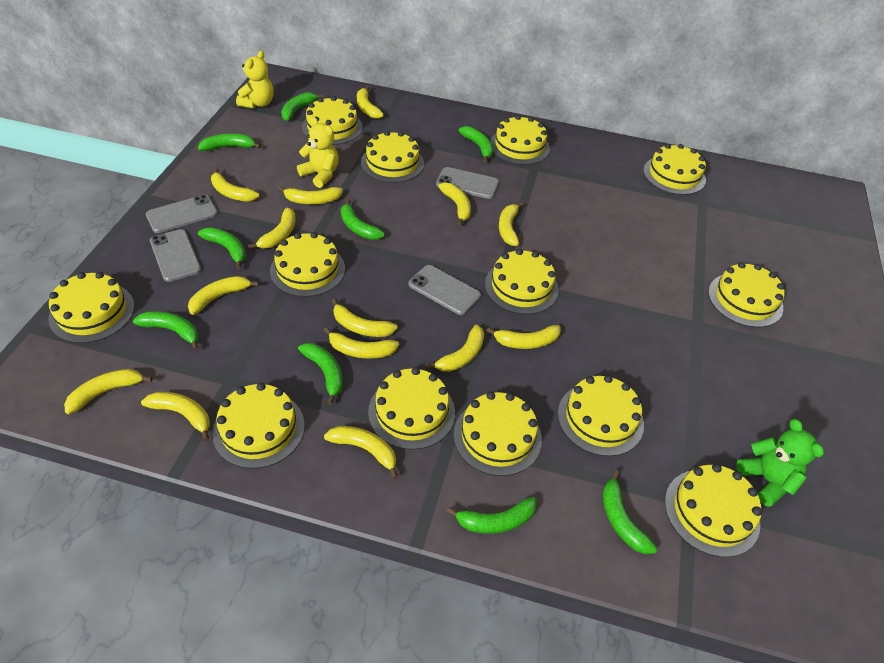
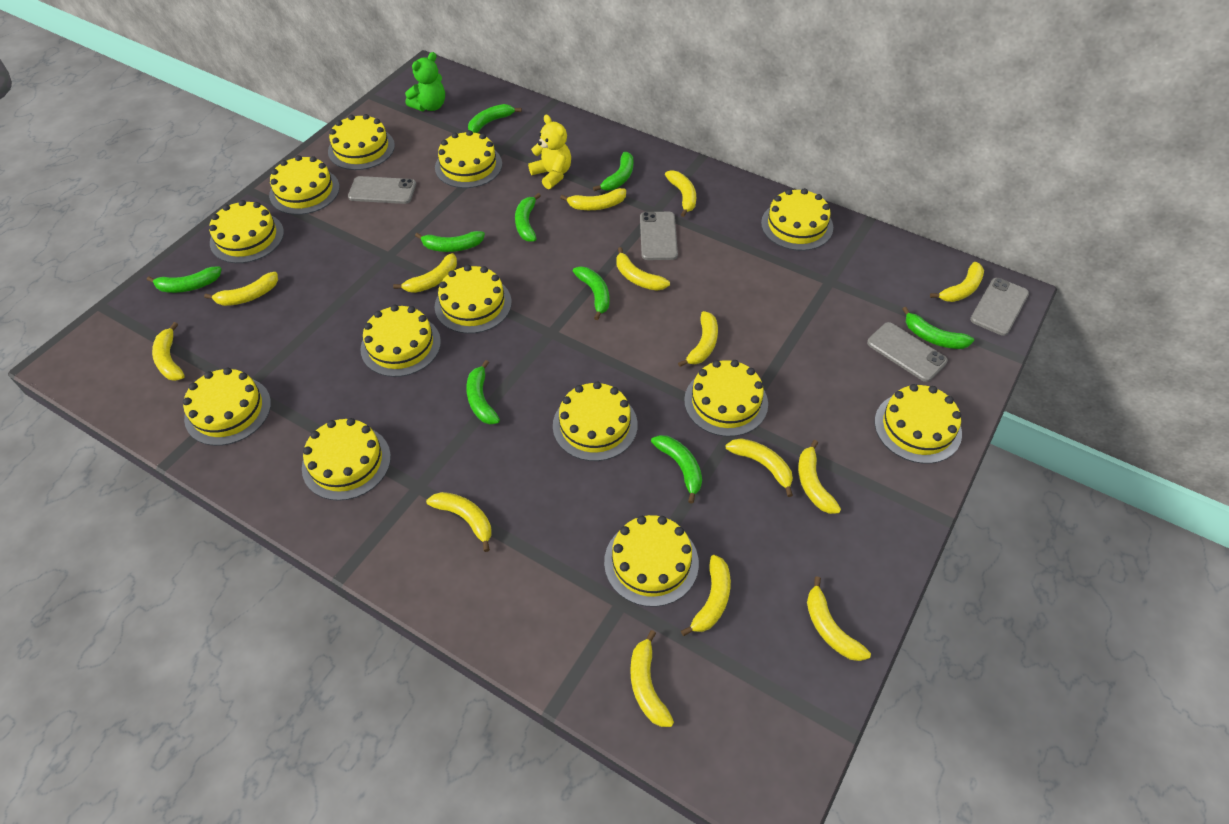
yellow teddy bear: 2 -> 1

